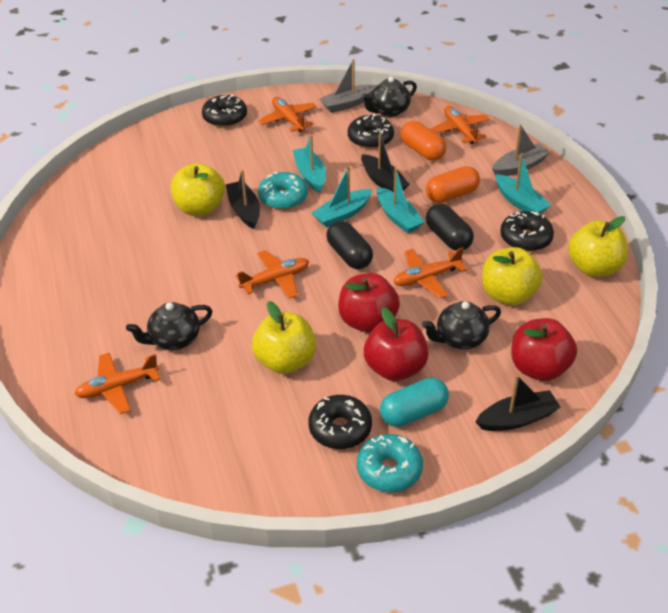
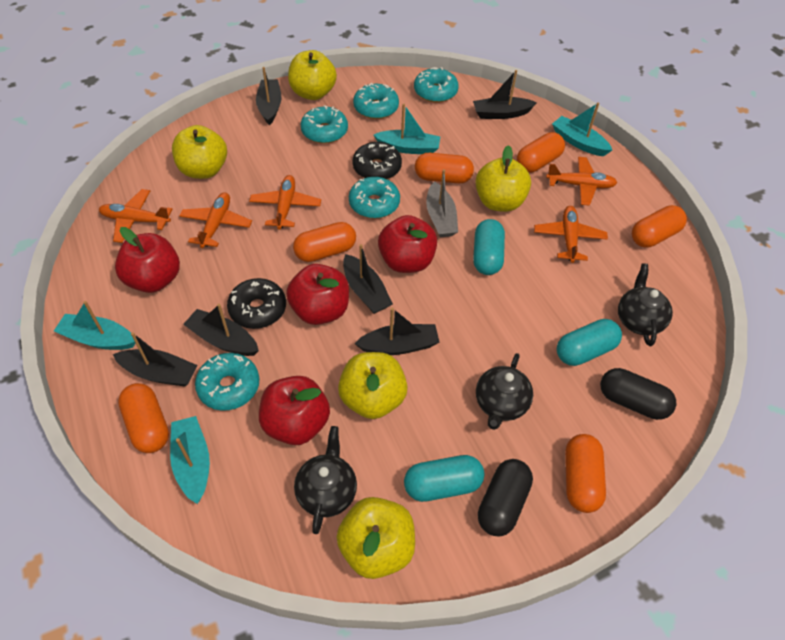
black boat: 3 -> 6
black donut: 4 -> 2
grey boat: 2 -> 1
orange capsule: 2 -> 6
red apple: 3 -> 4
turquoise capsule: 1 -> 3
turquoise donut: 2 -> 5
yellow apple: 4 -> 5

